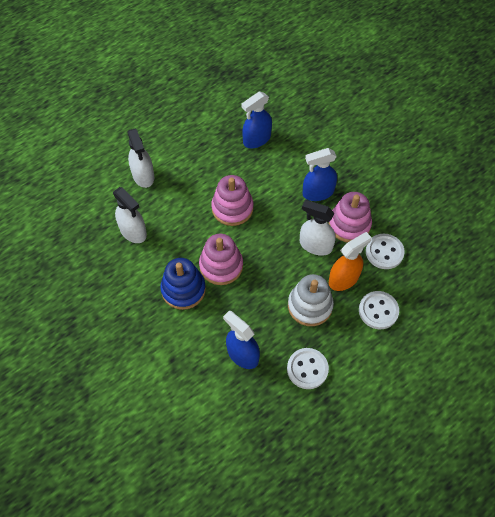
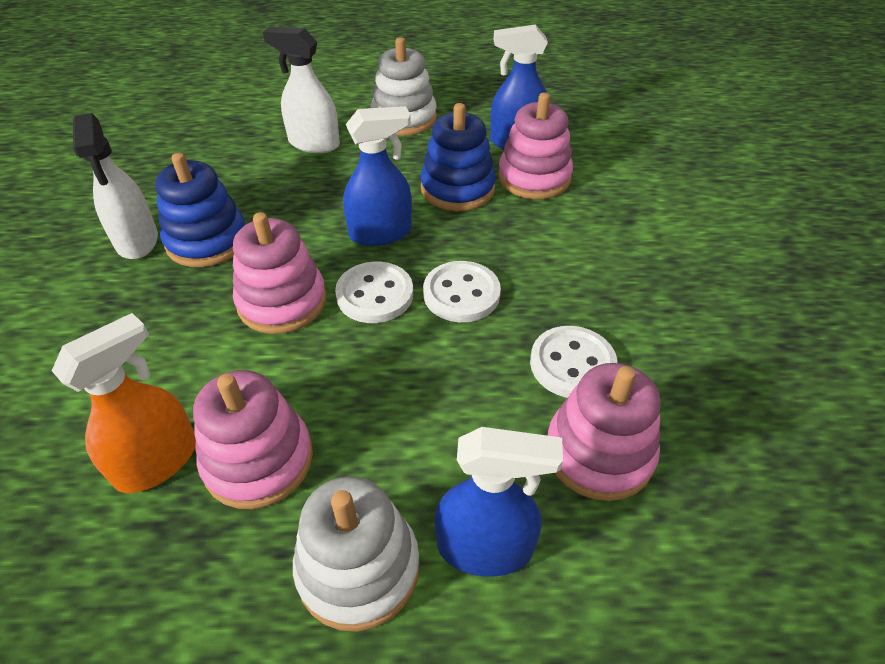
blue stacking toy: 1 -> 2
pink stacking toy: 3 -> 4
white spray bottle: 3 -> 2
white stacking toy: 1 -> 2

